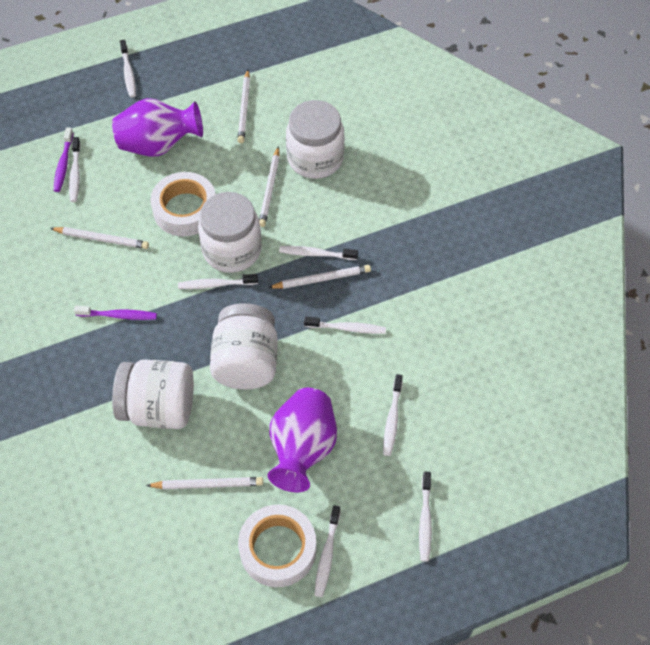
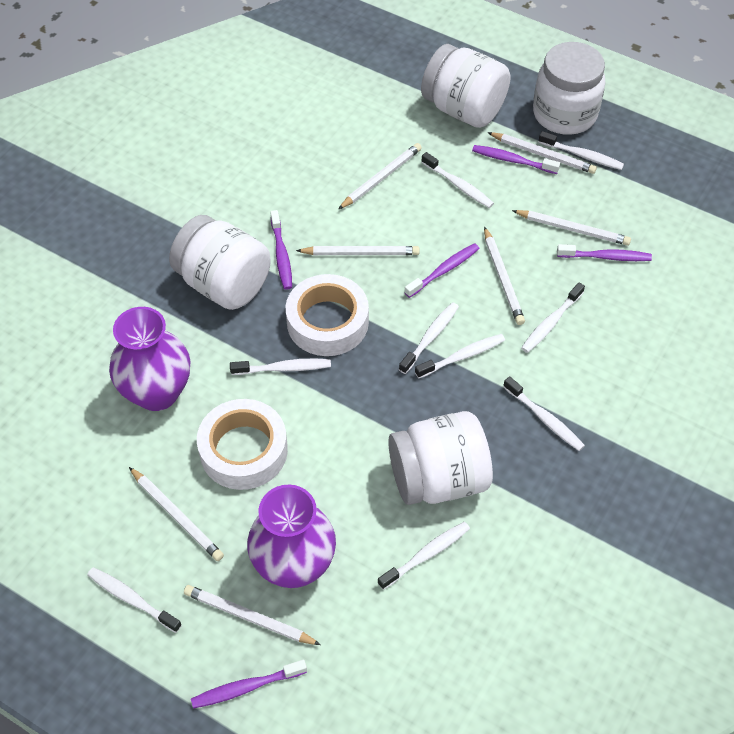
purple toothbrush: 2 -> 5
white pencil: 5 -> 7
white toothbrush: 8 -> 9

